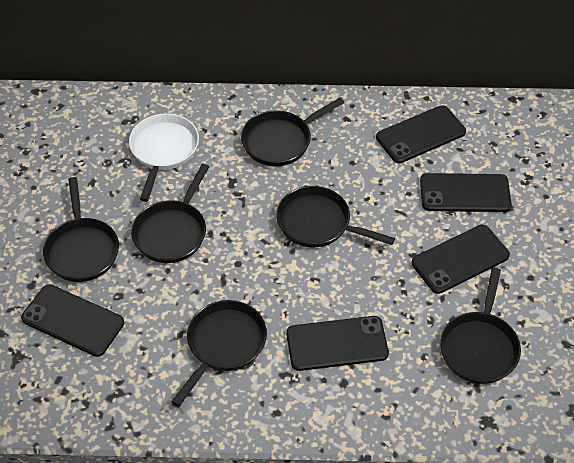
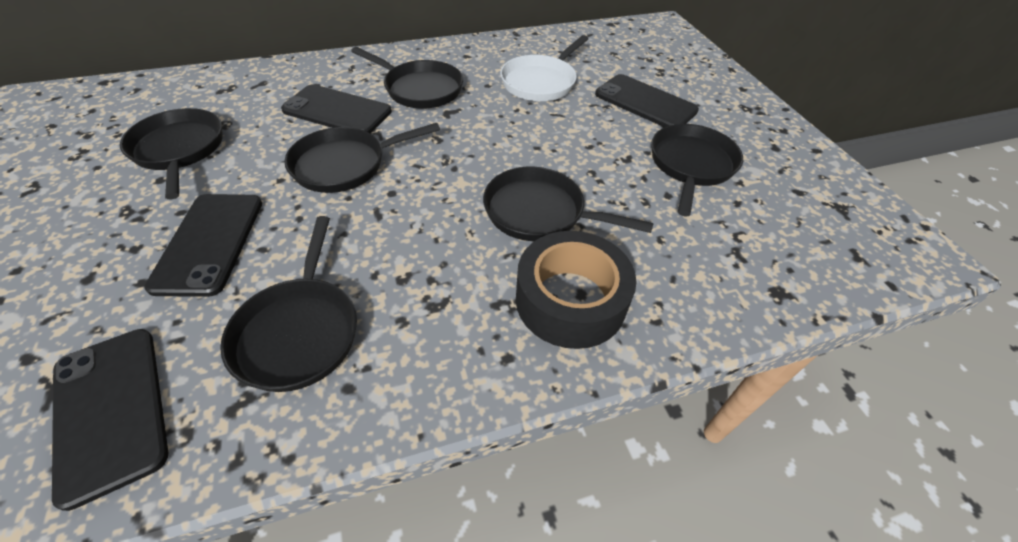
black phone: 5 -> 4
black tape: 0 -> 1

